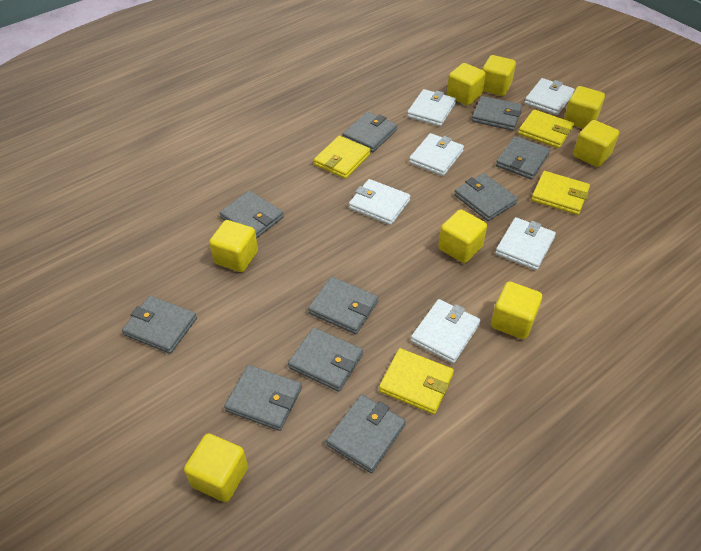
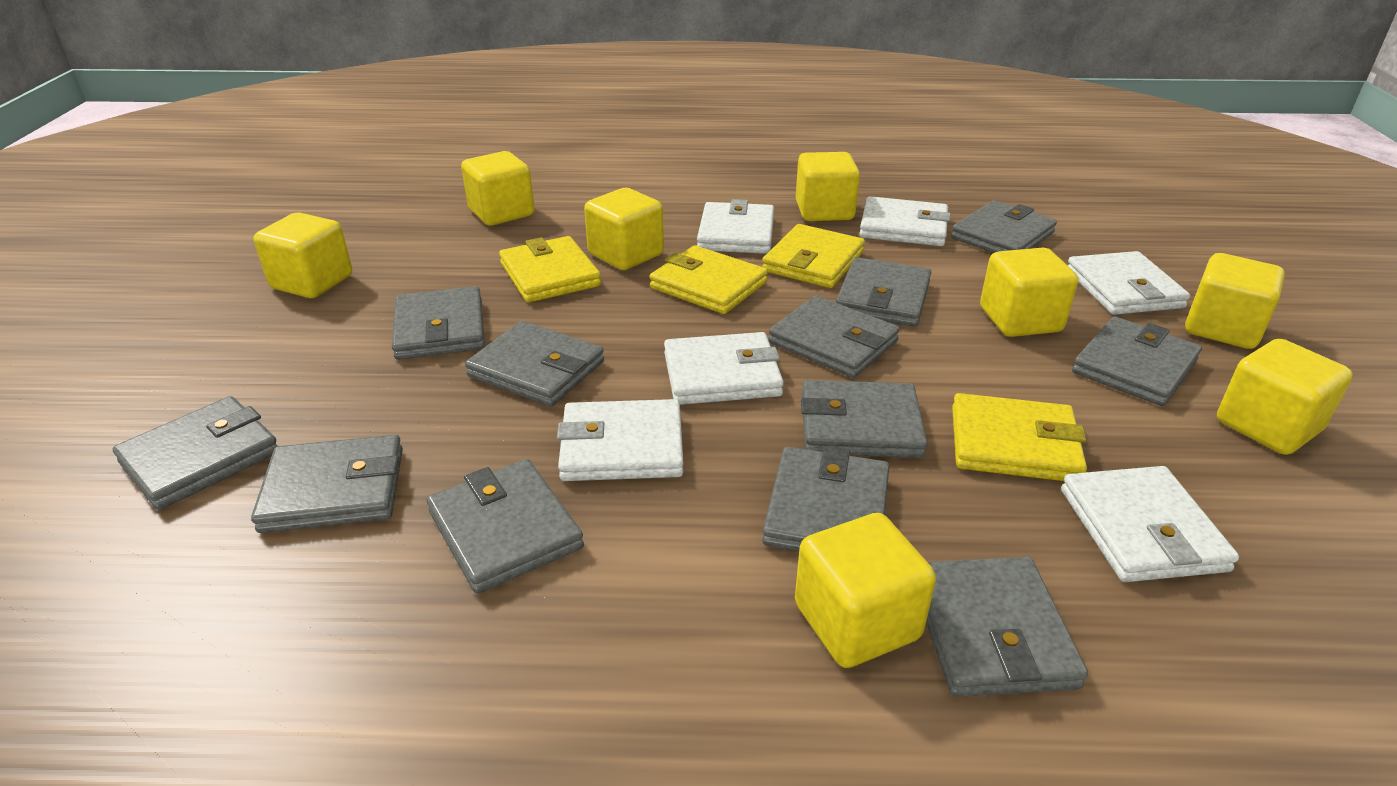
grey wallet: 10 -> 12

